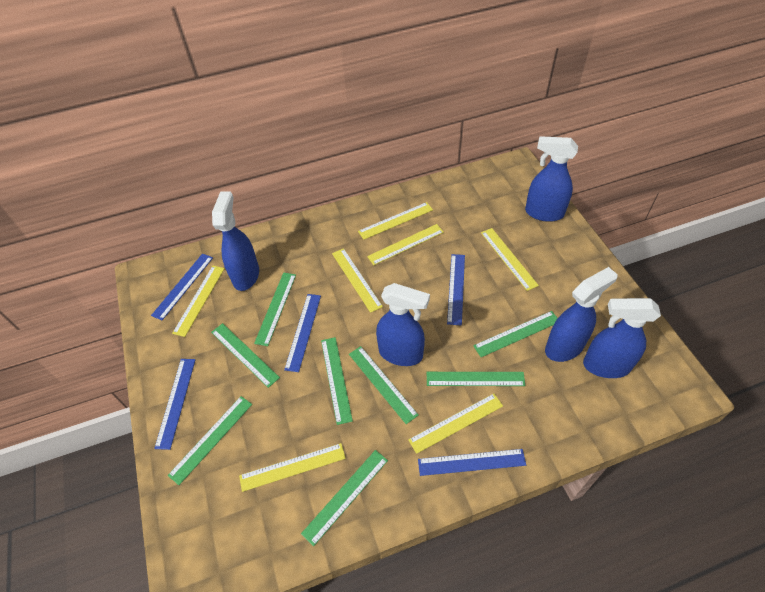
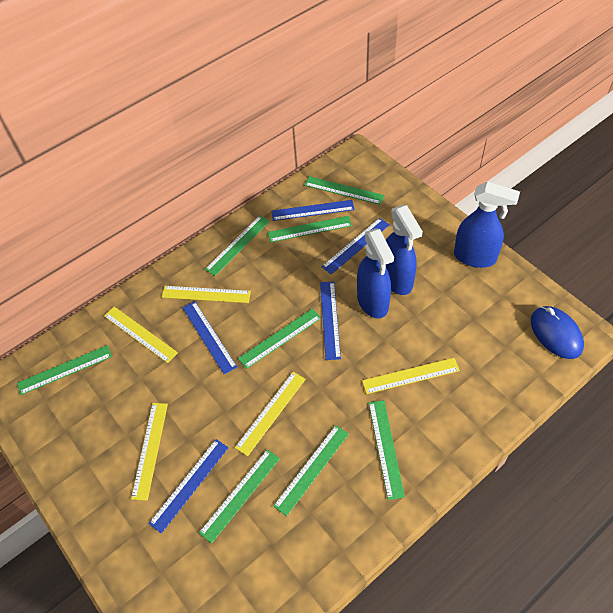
blue mouse: 0 -> 1
blue spray bottle: 5 -> 3
yellow ruler: 7 -> 5

